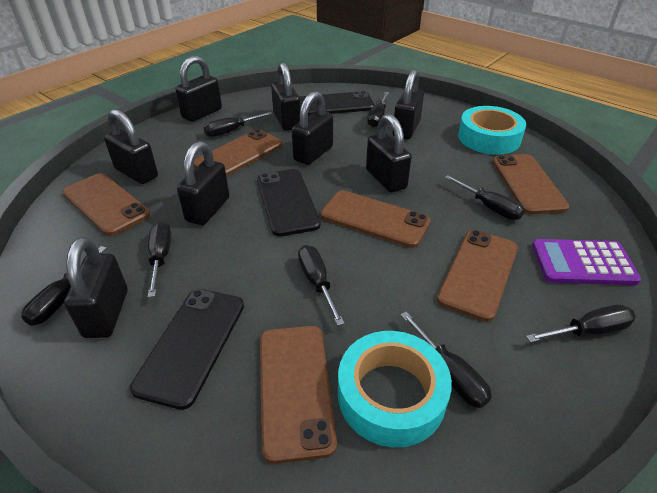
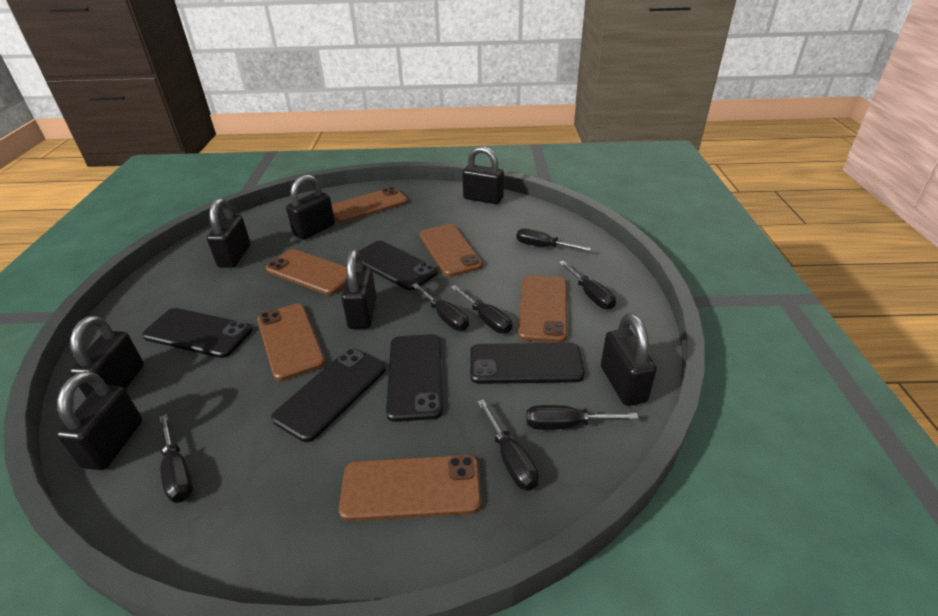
black padlock: 8 -> 7
black phone: 3 -> 5
black screwdriver: 8 -> 7
purple calculator: 1 -> 0
turquoise tape: 2 -> 0

